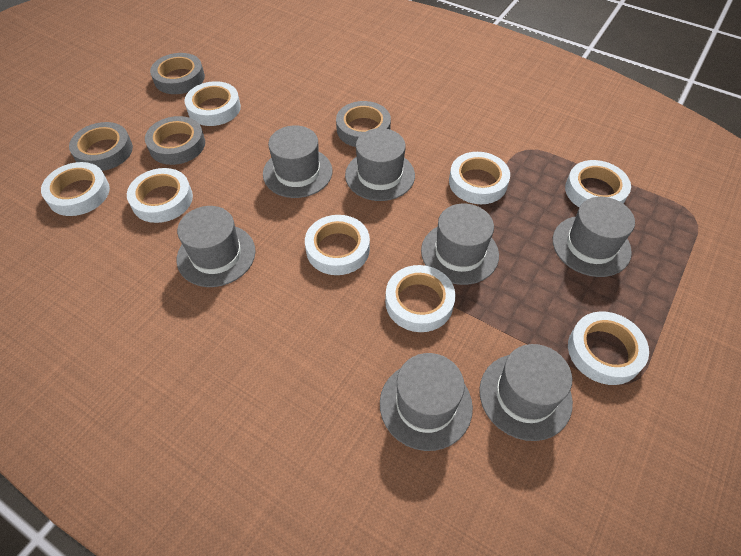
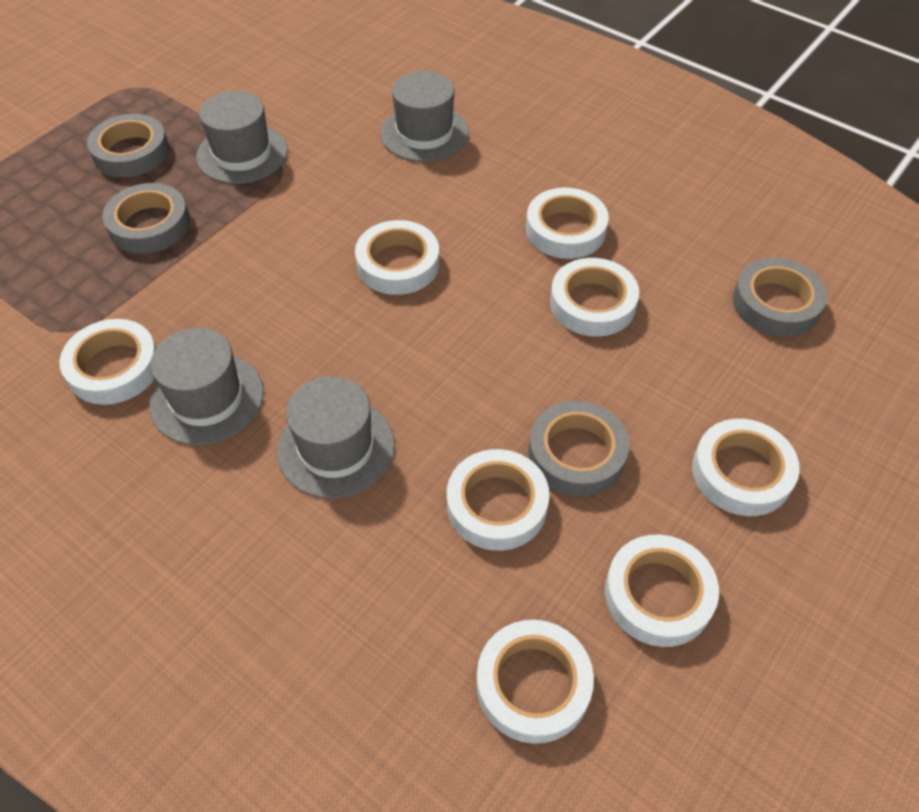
grey hat: 7 -> 4

